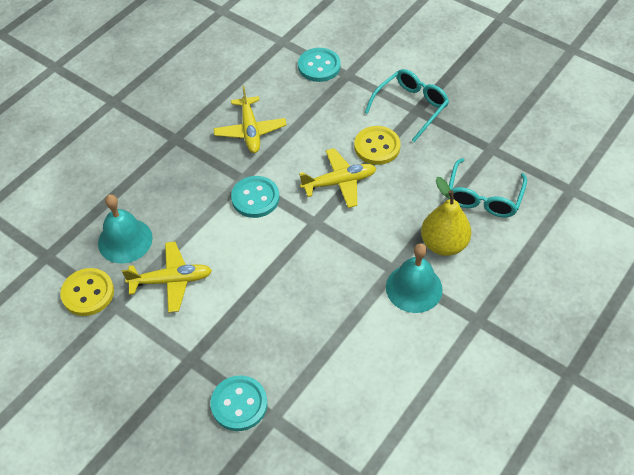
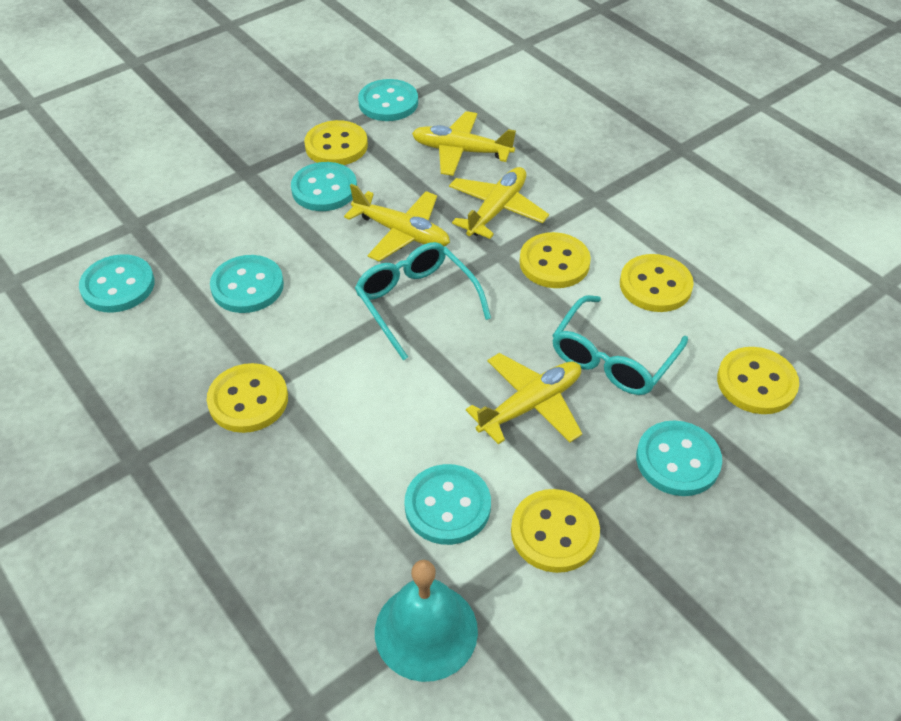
turquoise bell: 2 -> 1
turquoise button: 3 -> 6
yellow button: 2 -> 6
yellow pear: 1 -> 0
yellow plane: 3 -> 4

